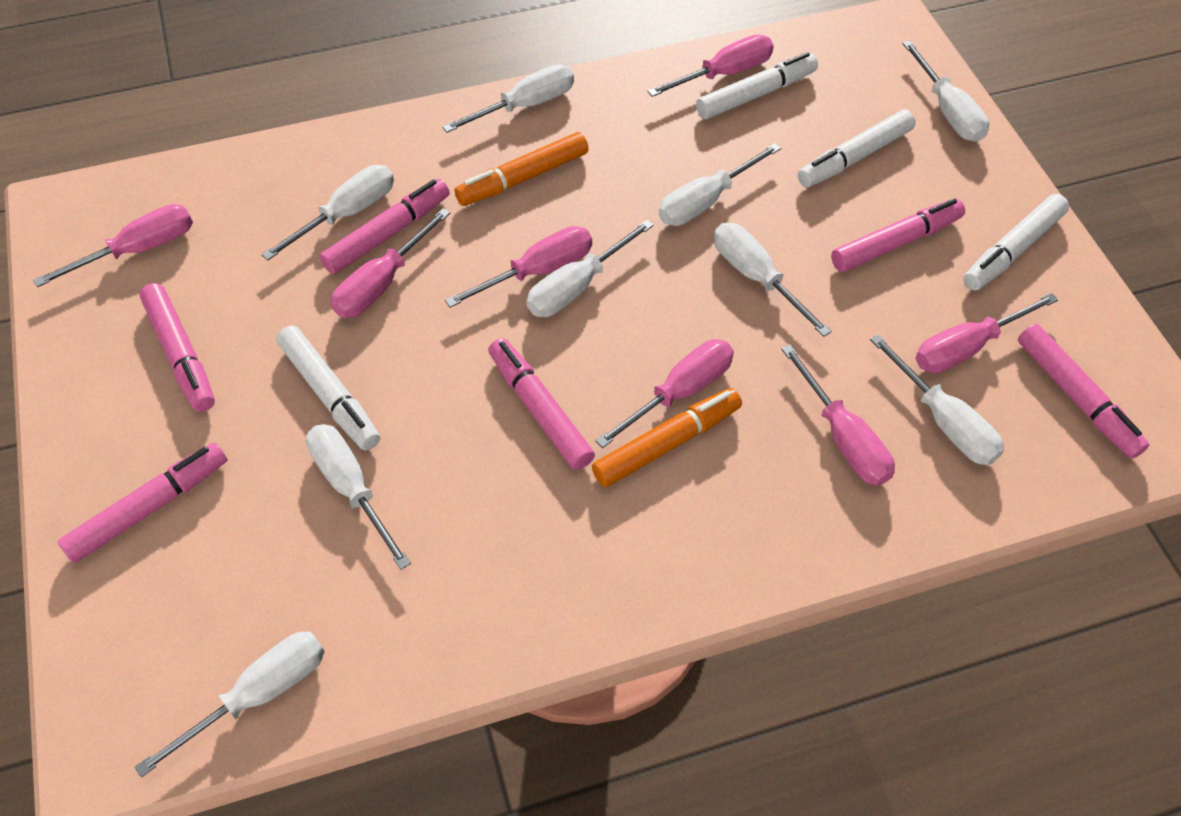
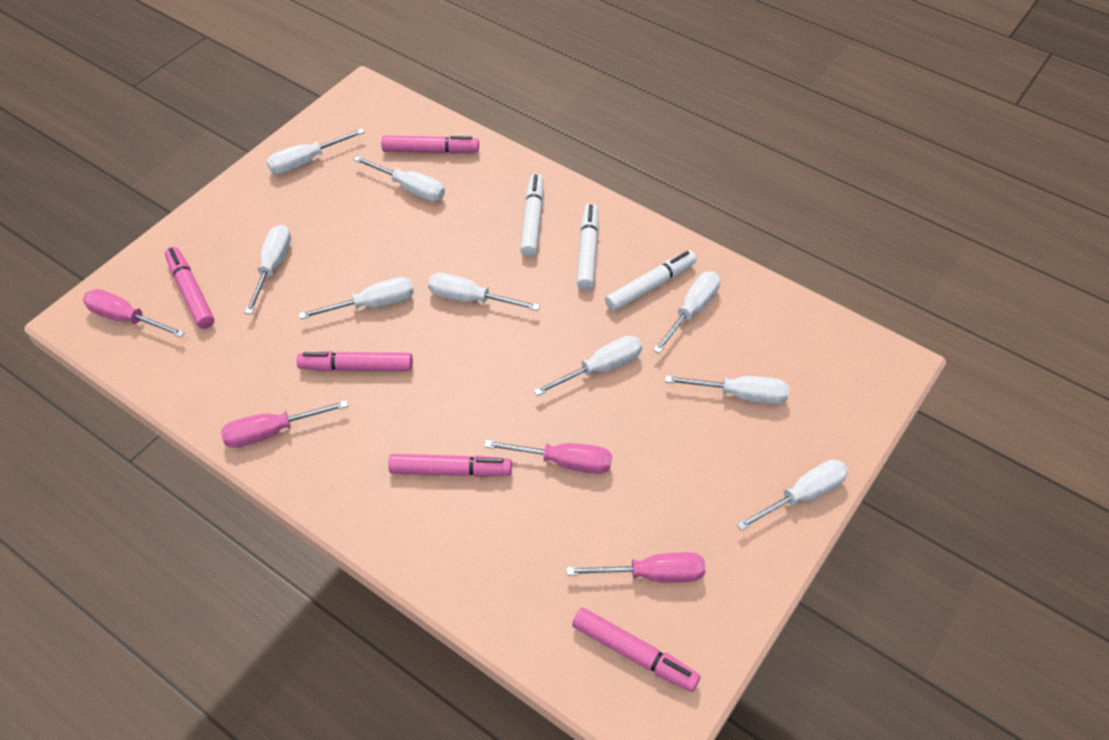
orange marker: 2 -> 0
pink marker: 6 -> 5
pink screwdriver: 7 -> 4
white marker: 4 -> 3

